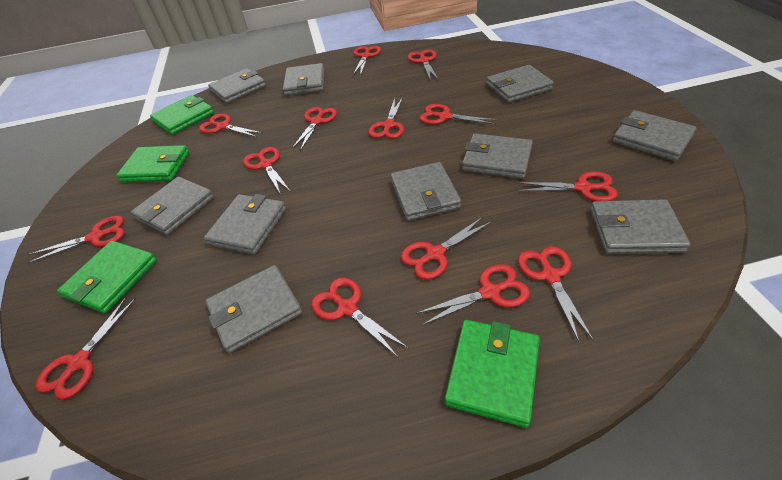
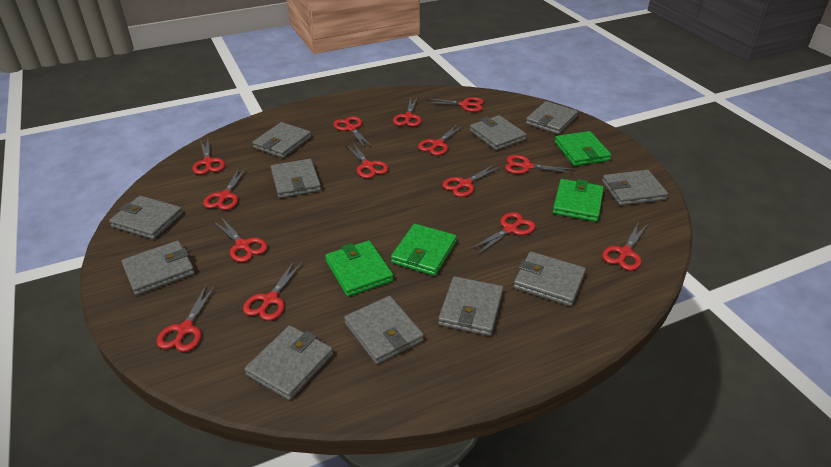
grey wallet: 10 -> 11

